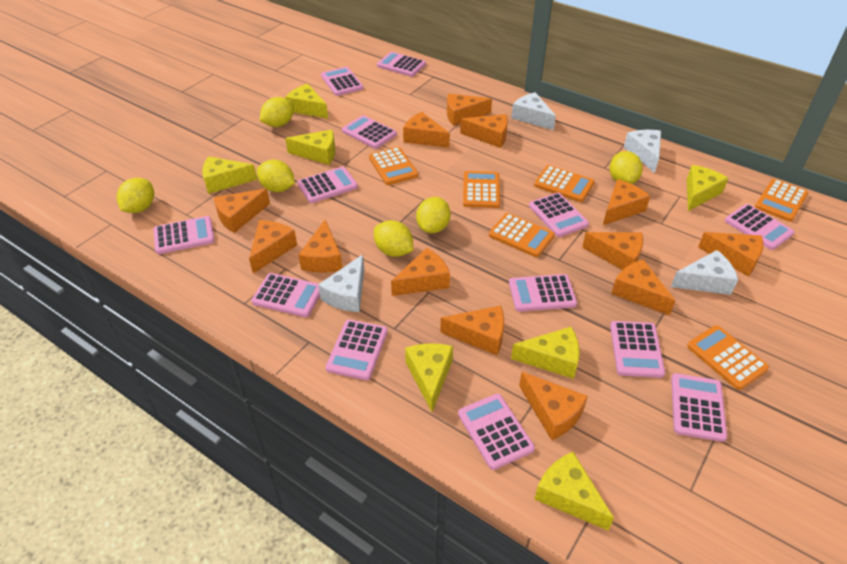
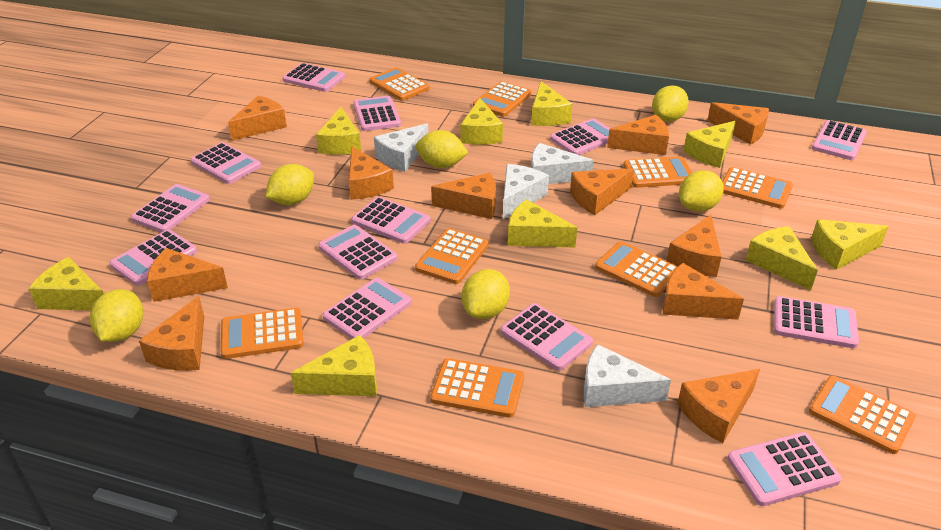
orange calculator: 6 -> 9
orange cheese: 13 -> 11
yellow cheese: 7 -> 9

